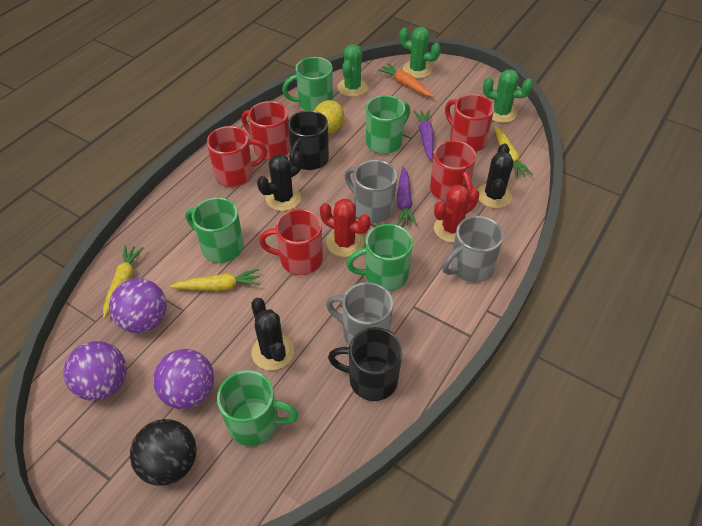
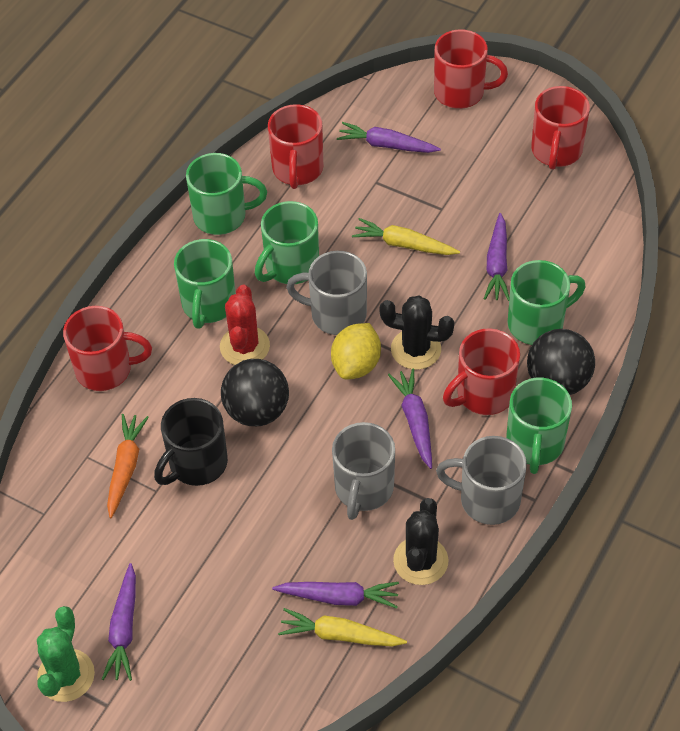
black ball: 1 -> 2
black cactus: 3 -> 2
black mug: 2 -> 1
green cactus: 3 -> 1
purple ball: 3 -> 0
purple carrot: 2 -> 5
red cactus: 2 -> 1
yellow carrot: 3 -> 2

